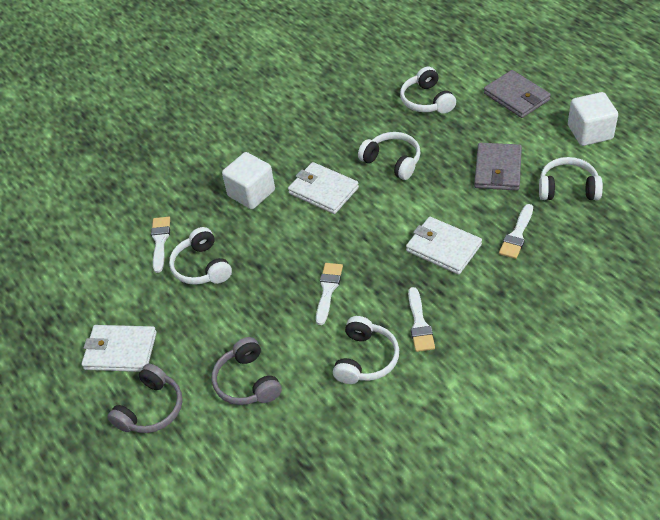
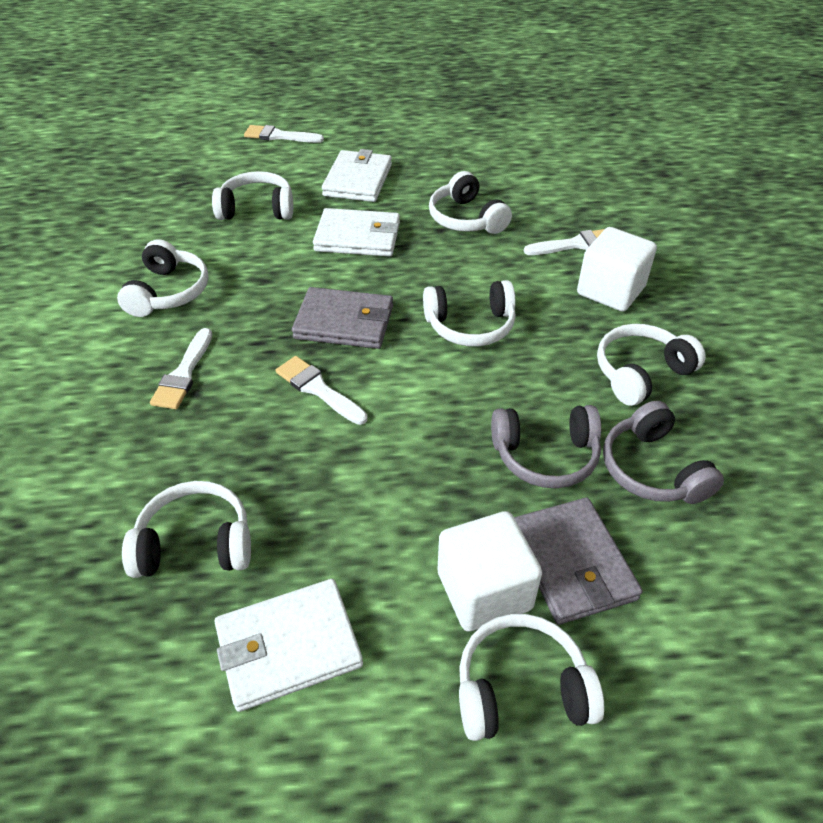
white headphones: 5 -> 7

